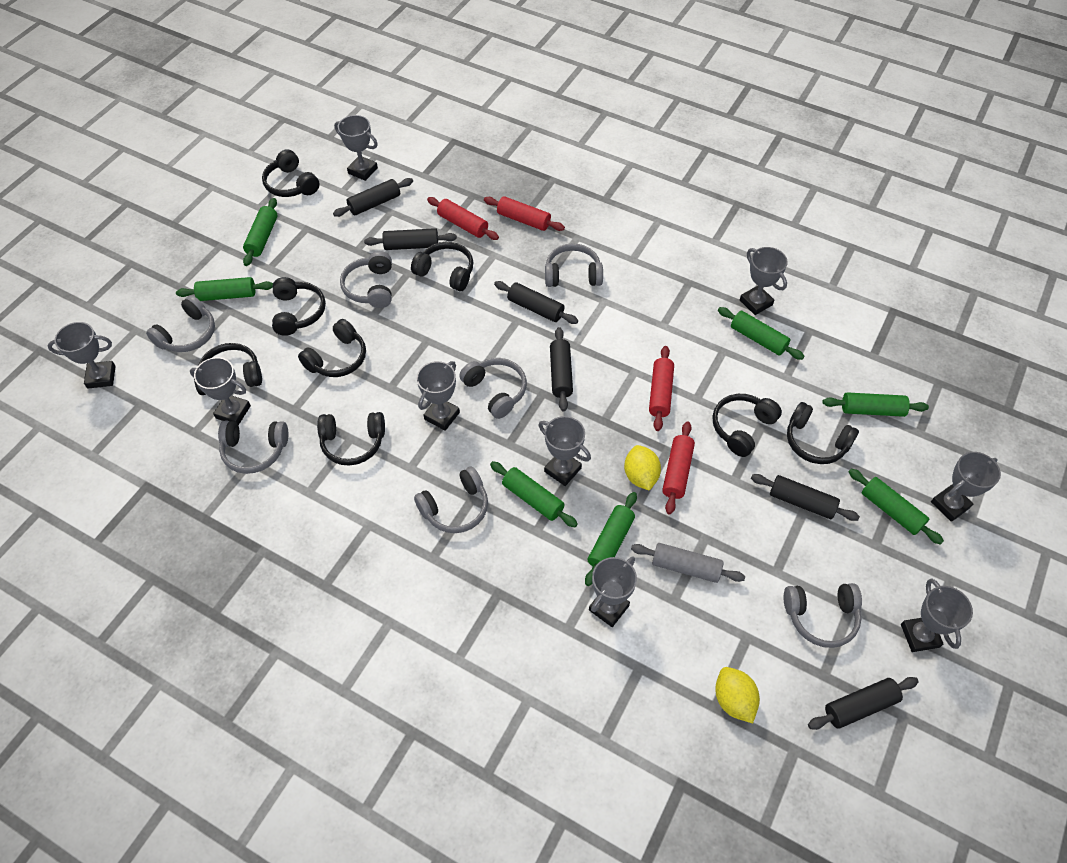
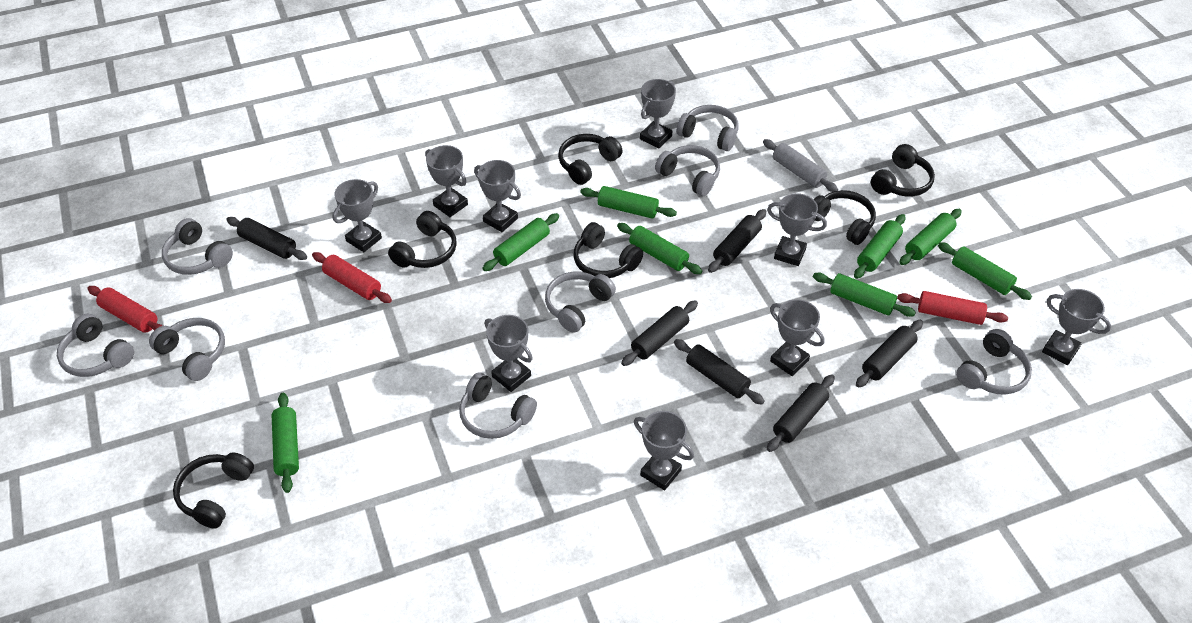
black headphones: 8 -> 6
green rolling pin: 7 -> 8
grey headphones: 7 -> 8
red rolling pin: 4 -> 3
yellow lemon: 2 -> 0

